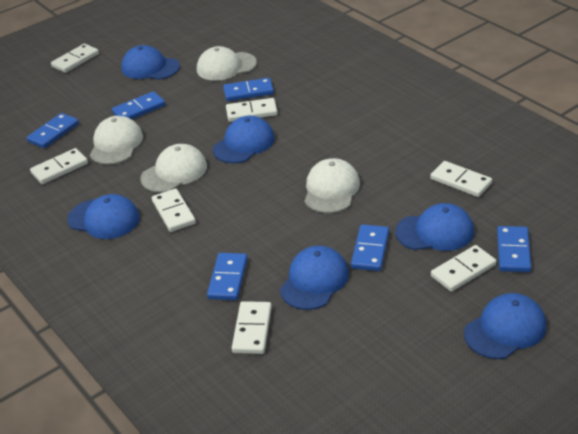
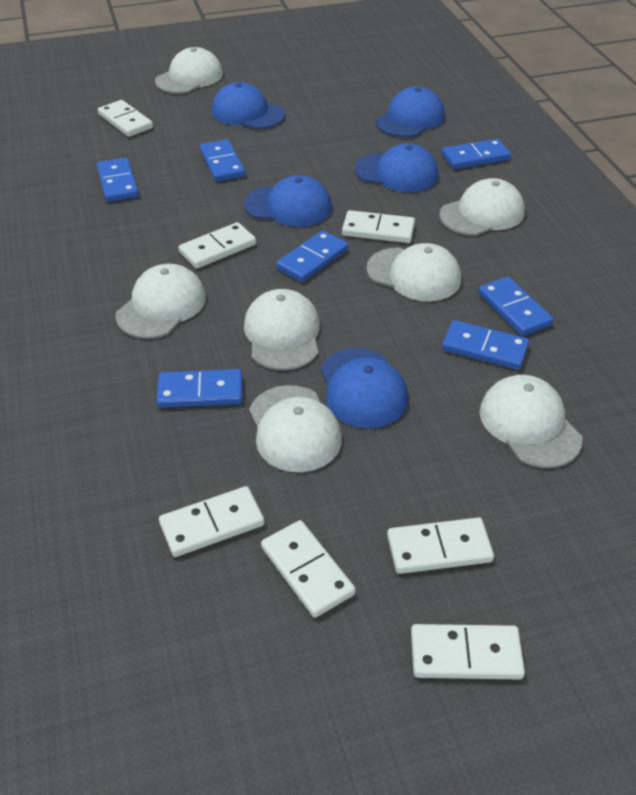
blue cap: 6 -> 5
blue domino: 6 -> 7
white cap: 4 -> 7

